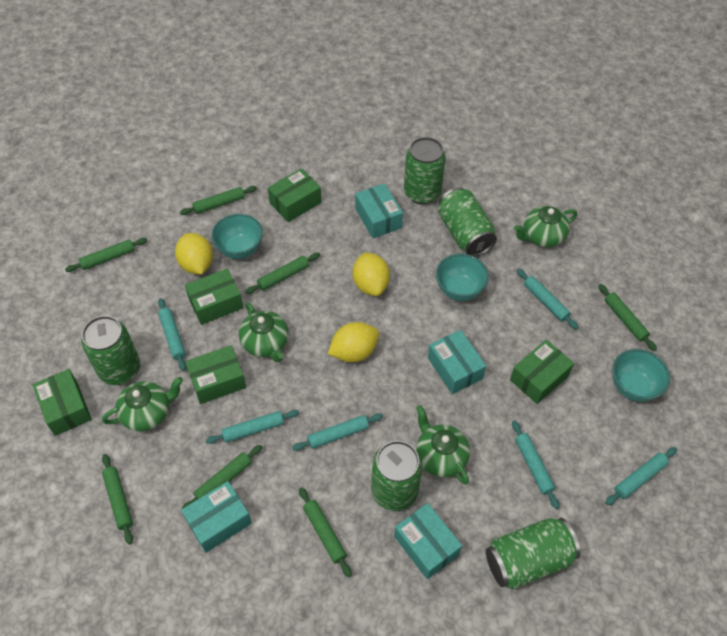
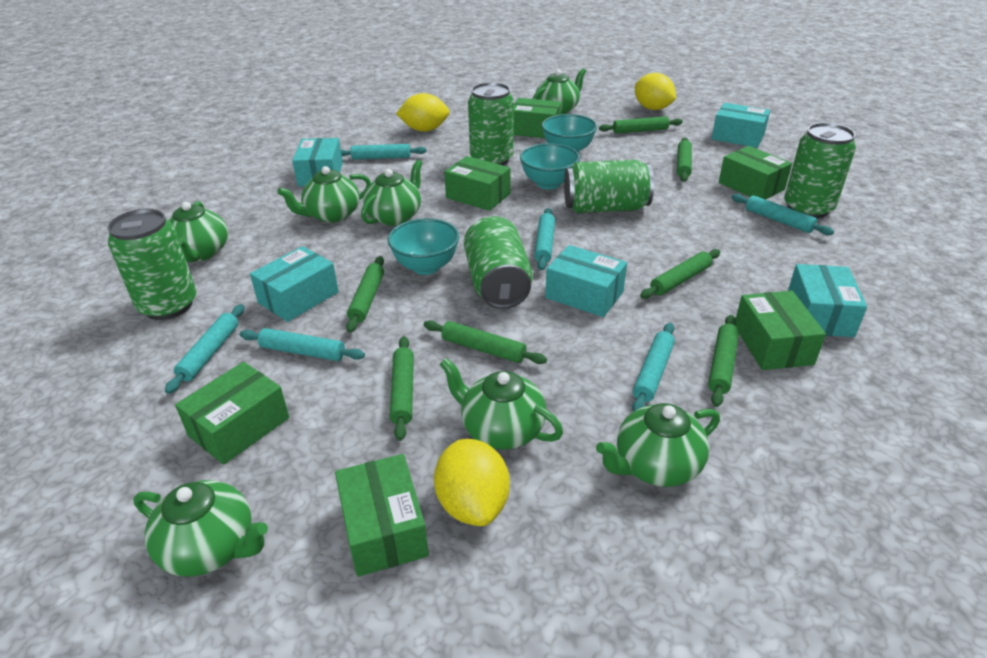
green box: 5 -> 6
green teapot: 4 -> 7
turquoise box: 4 -> 5

